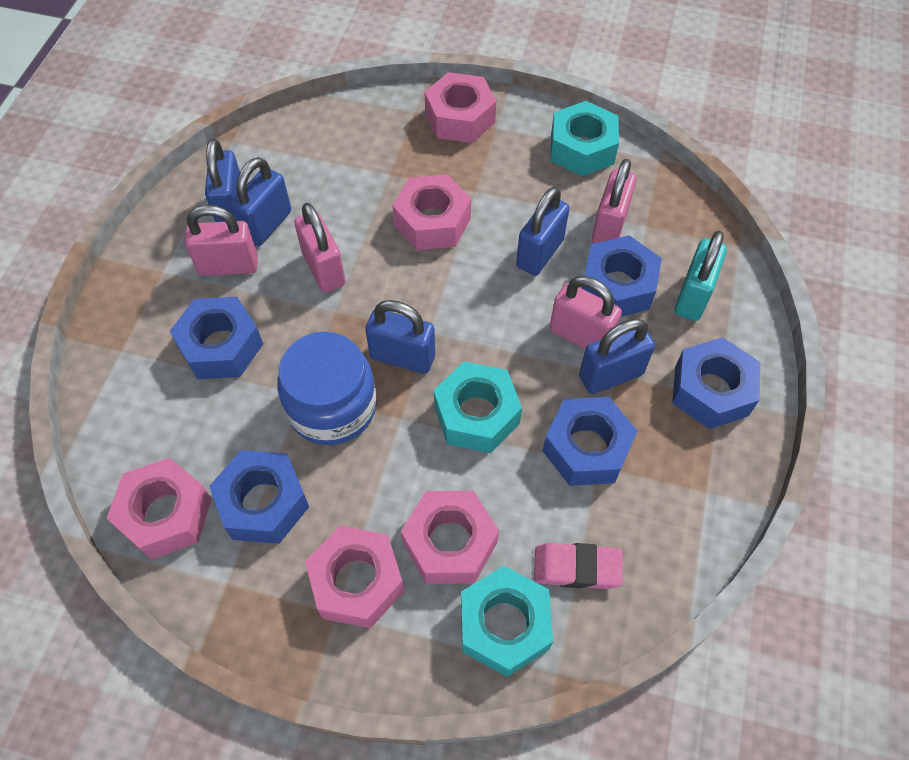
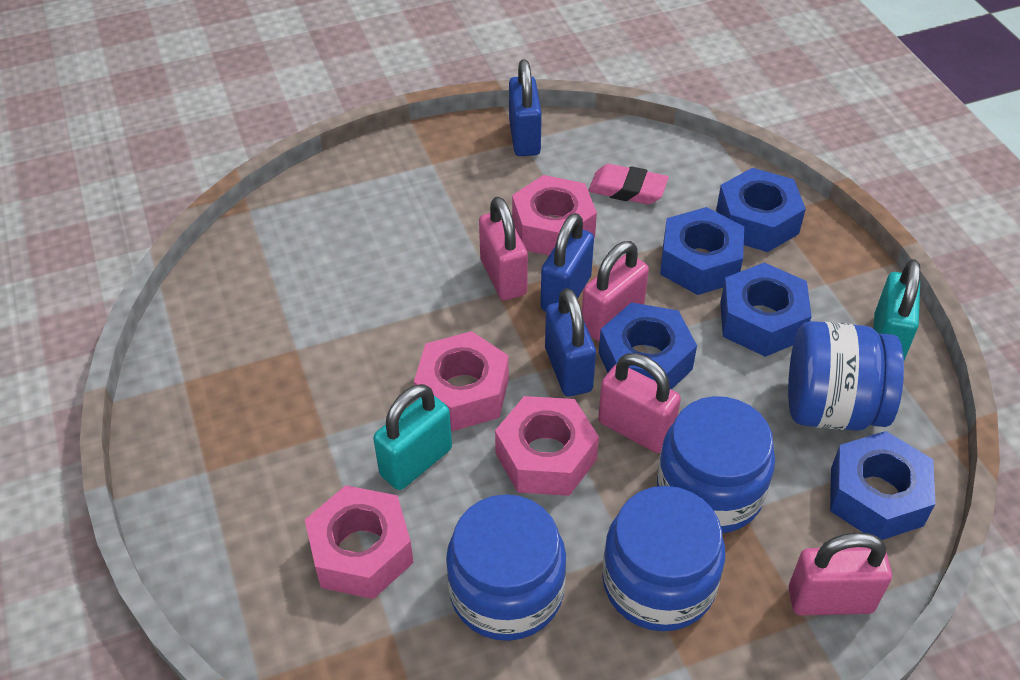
blue jar: 1 -> 4
blue padlock: 5 -> 3
pink nut: 5 -> 4
turquoise nut: 3 -> 0
turquoise padlock: 1 -> 2

